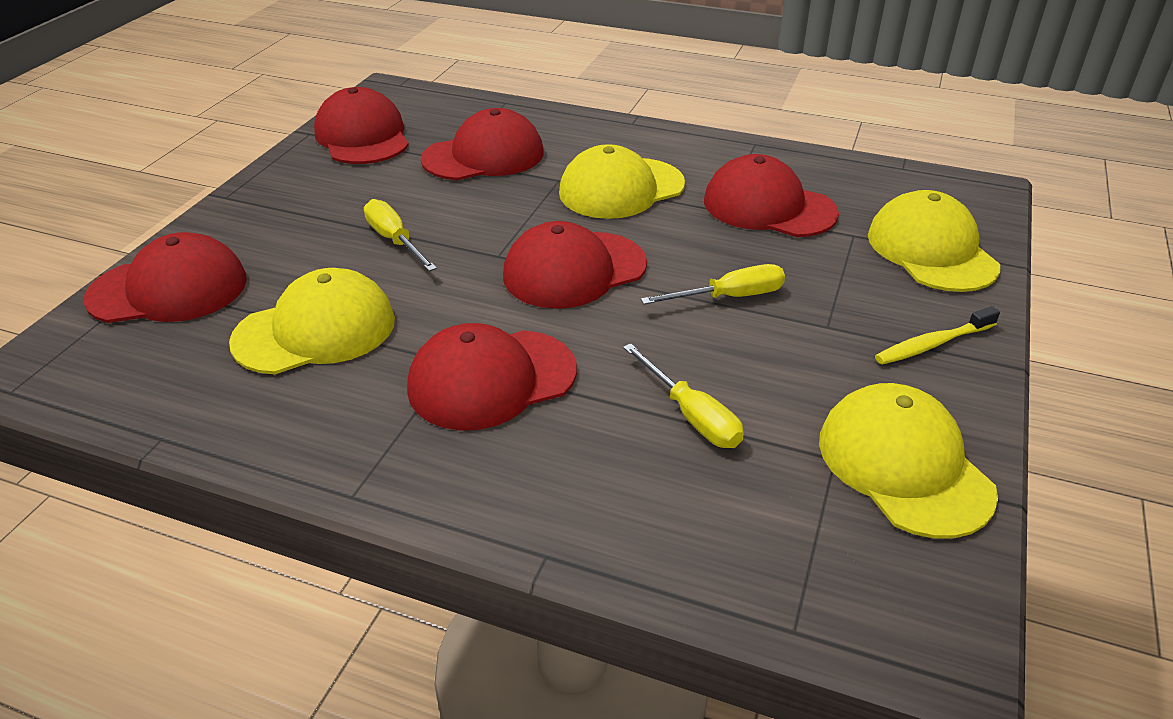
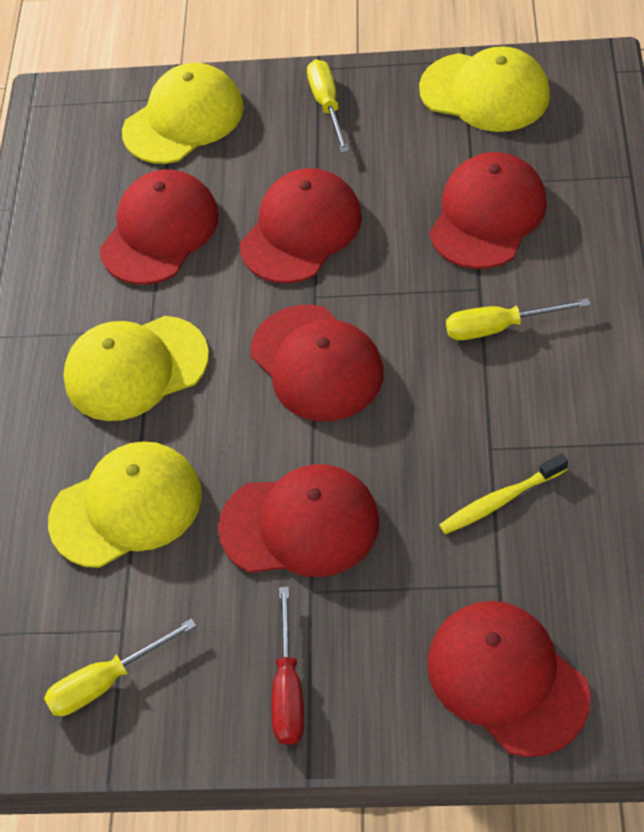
red screwdriver: 0 -> 1

